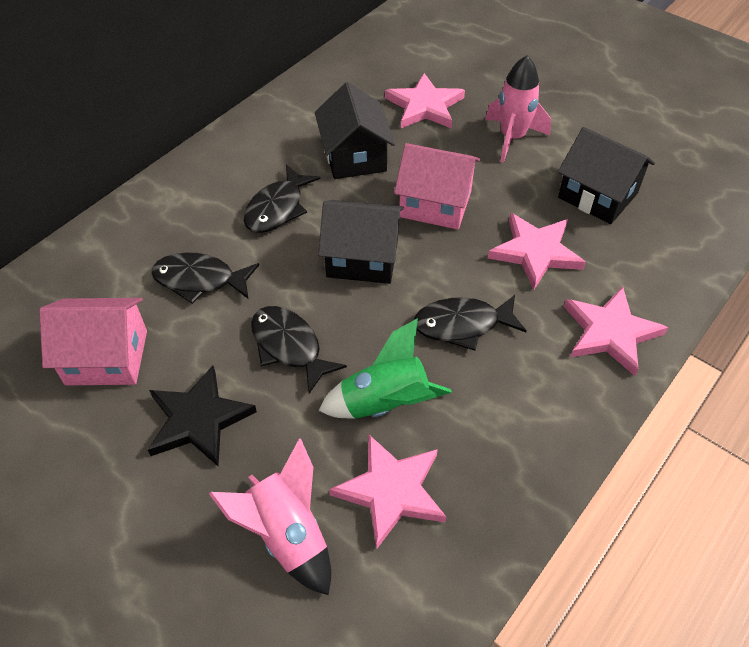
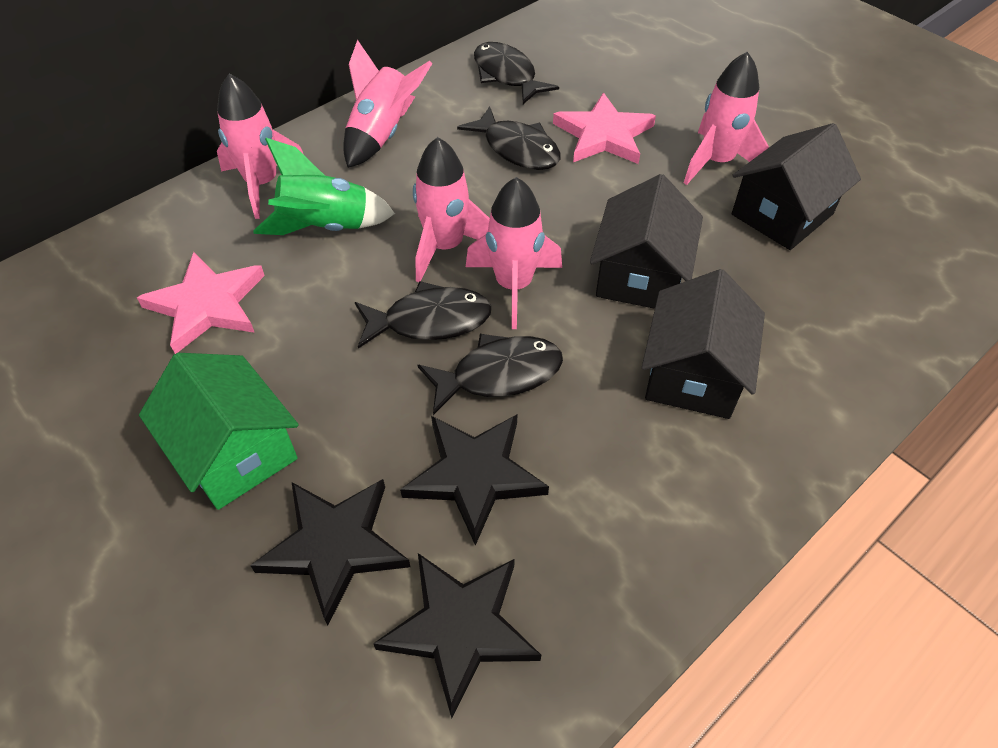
black star: 1 -> 3
green house: 0 -> 1
pink house: 2 -> 0
pink rocket: 2 -> 5
pink star: 4 -> 2

